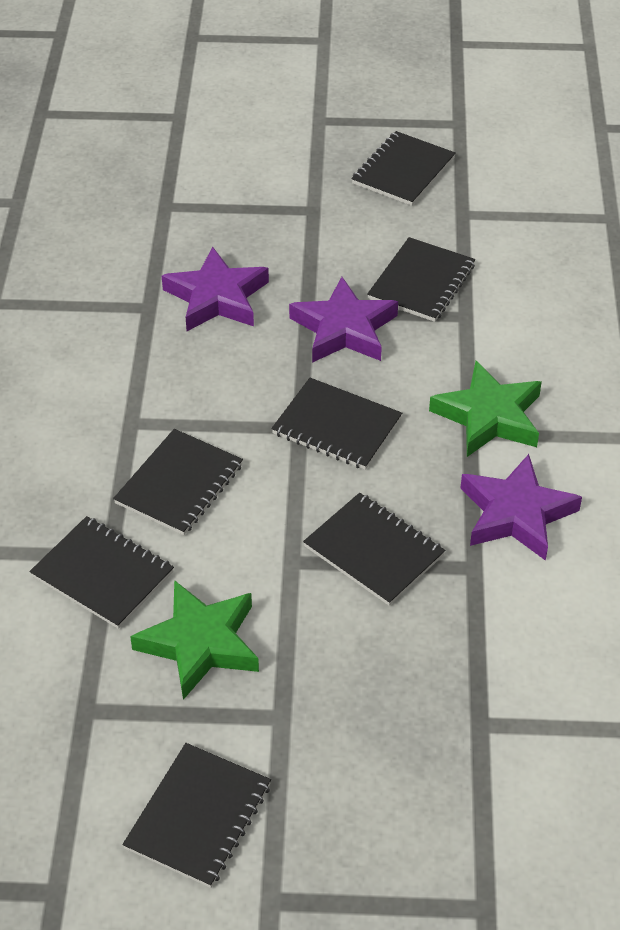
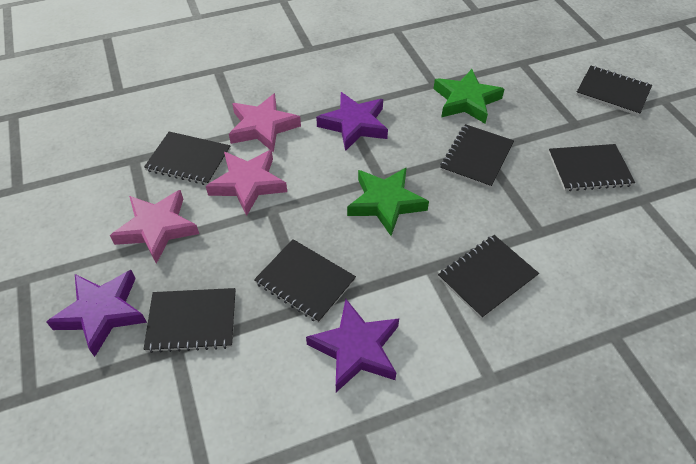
pink star: 0 -> 3

